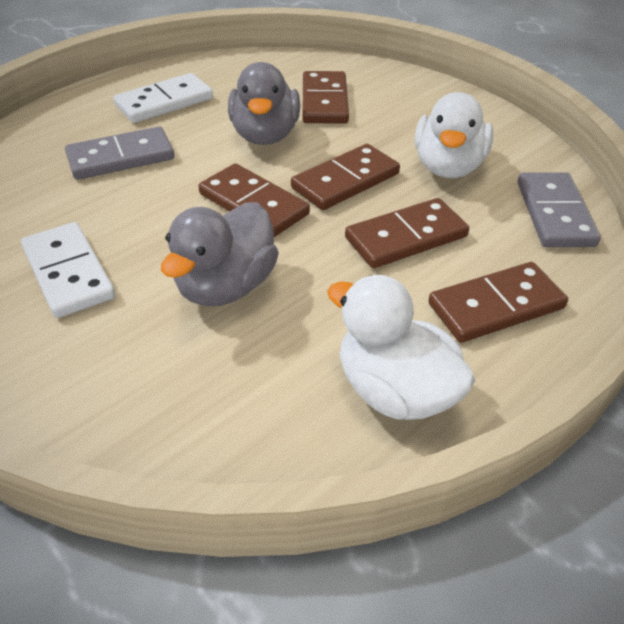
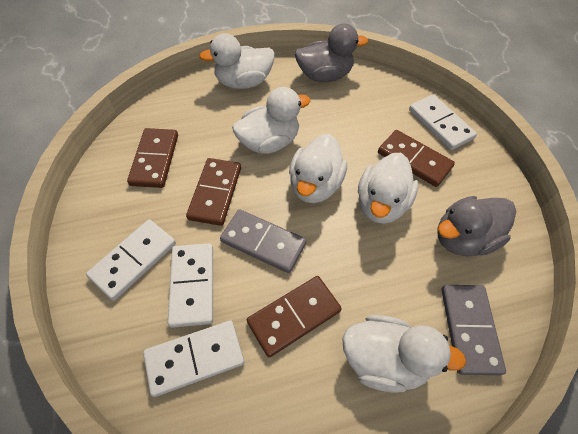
brown domino: 5 -> 4
white domino: 2 -> 4
white duck: 2 -> 5

